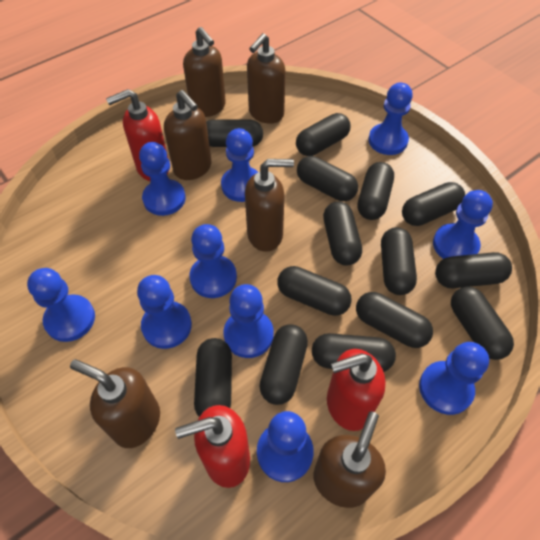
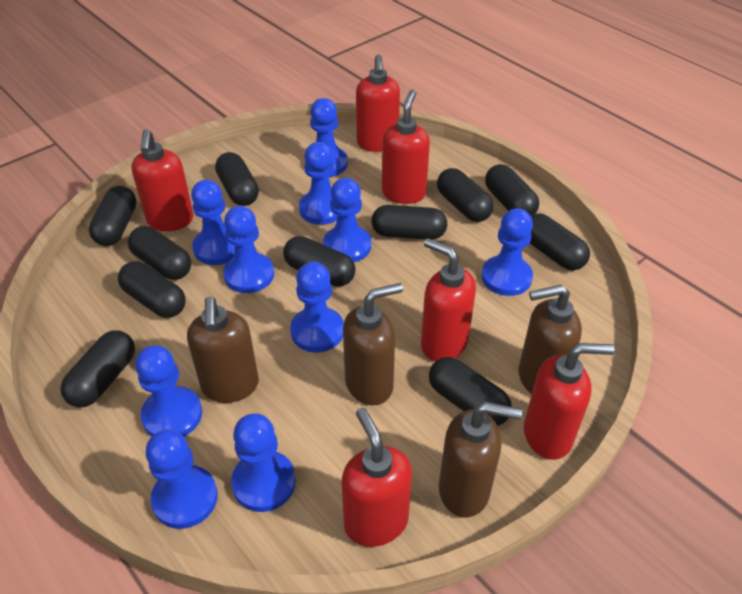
black capsule: 14 -> 11
brown soap dispenser: 6 -> 4
red soap dispenser: 3 -> 6

